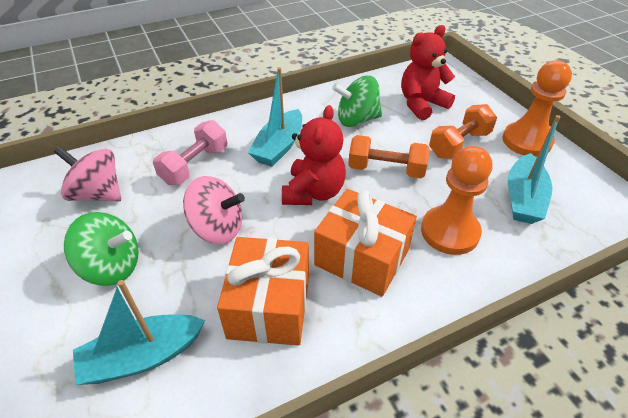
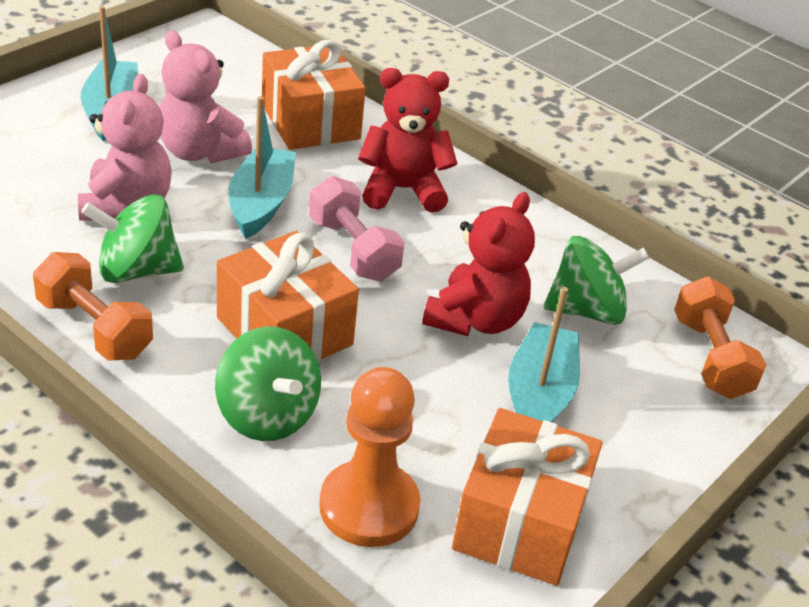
green spinning top: 2 -> 3
orange gift: 2 -> 3
orange pawn: 2 -> 1
pink spinning top: 2 -> 0
pink teddy bear: 0 -> 2

